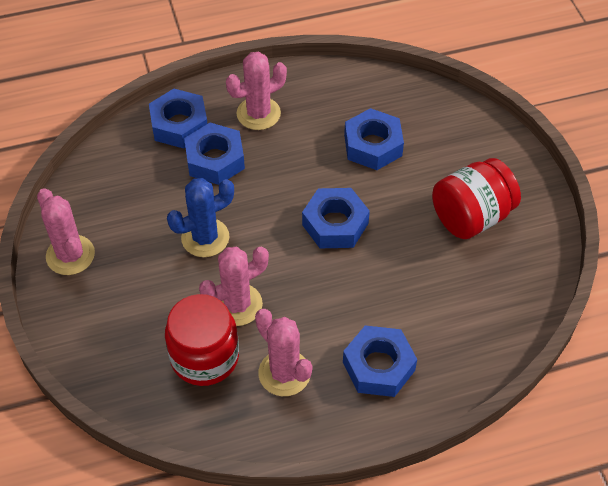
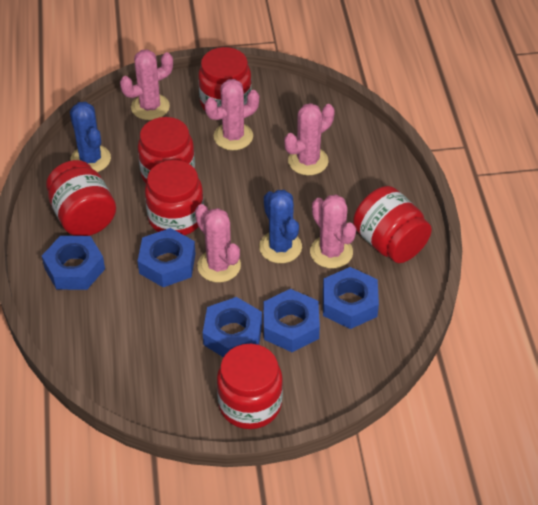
blue cactus: 1 -> 2
pink cactus: 4 -> 5
red jar: 2 -> 6

